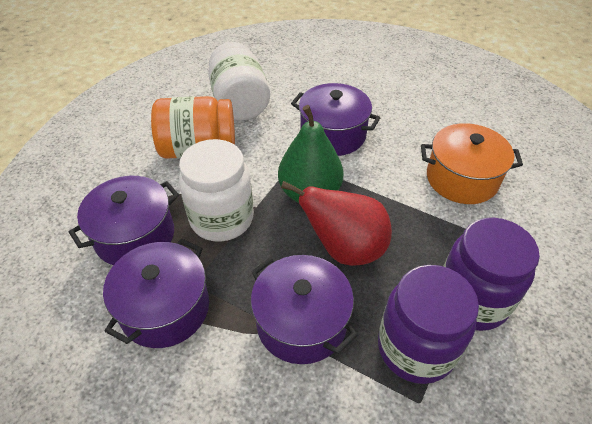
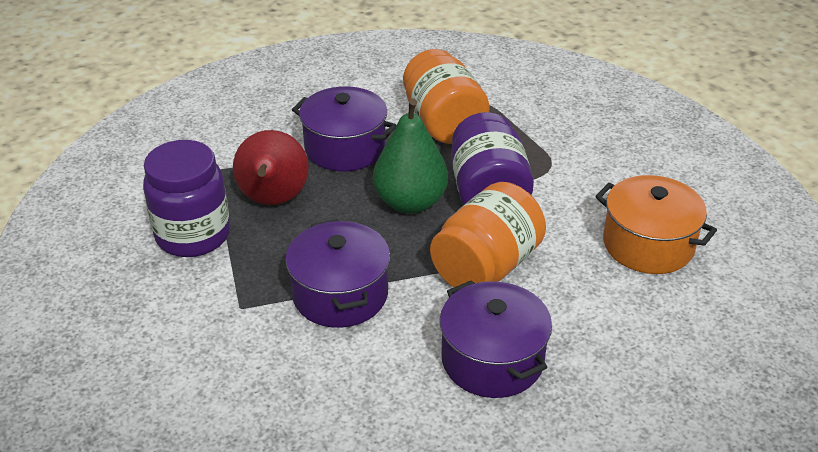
orange jar: 1 -> 2
purple pot: 4 -> 3
white jar: 2 -> 0

